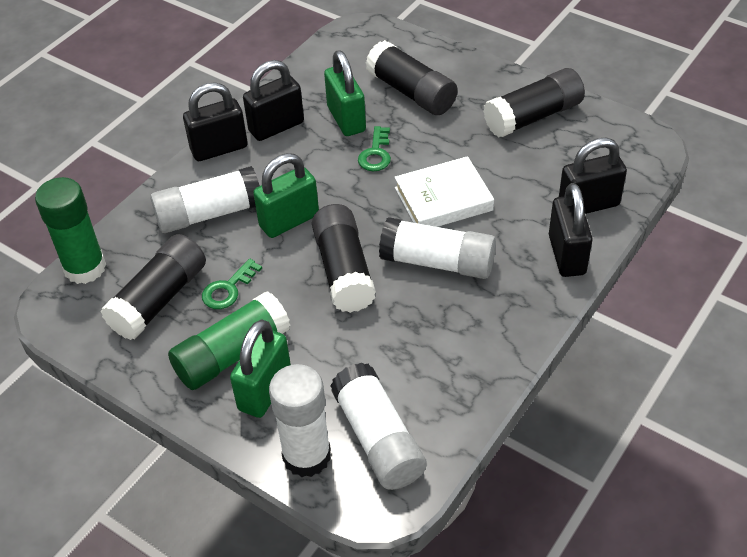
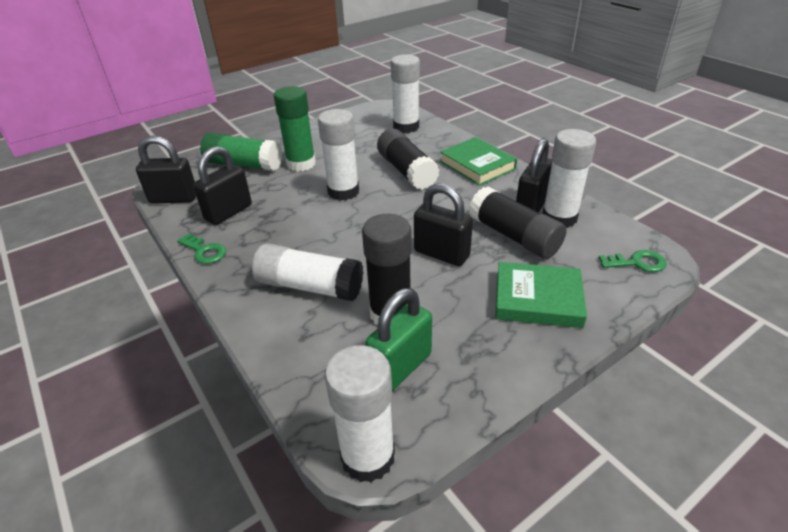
black glue stick: 4 -> 3
green book: 0 -> 2
green padlock: 3 -> 1
white book: 1 -> 0
white glue stick: 4 -> 5

